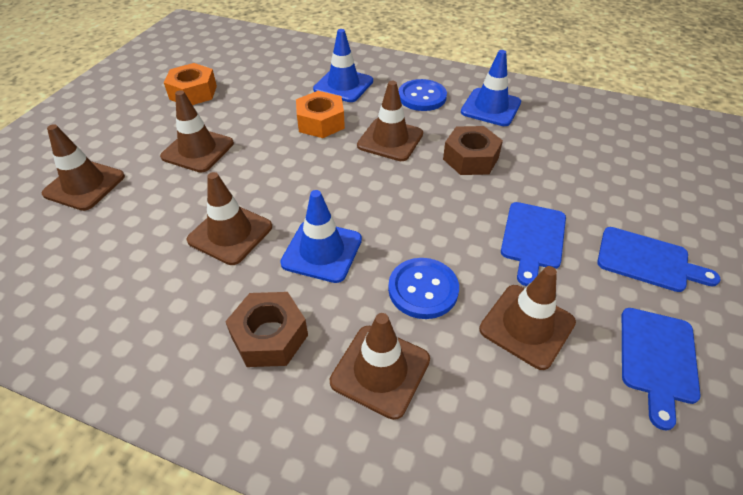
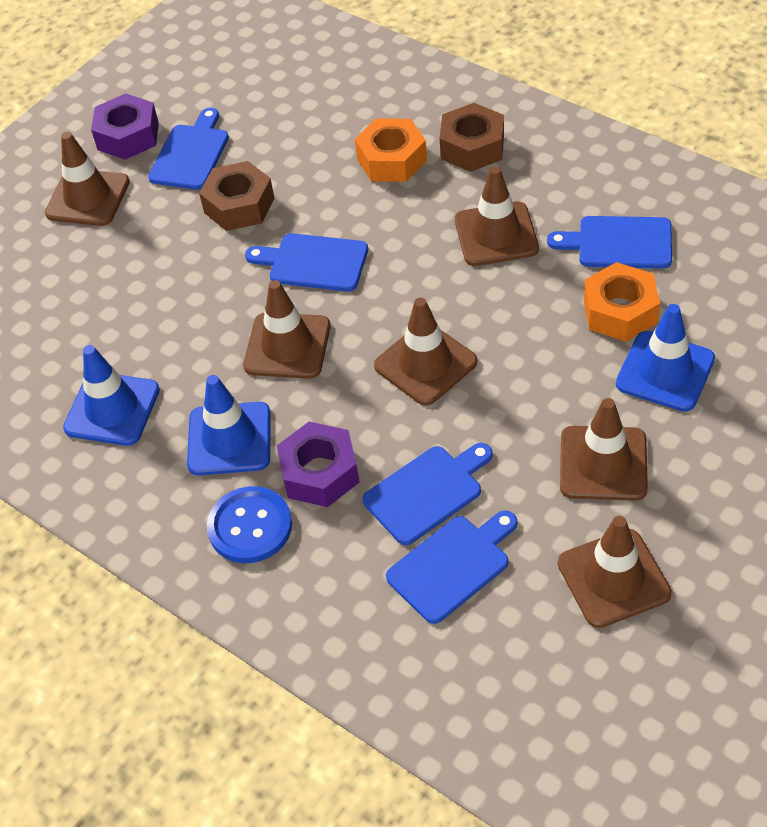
blue button: 2 -> 1
blue cutting board: 3 -> 5
purple nut: 0 -> 2

